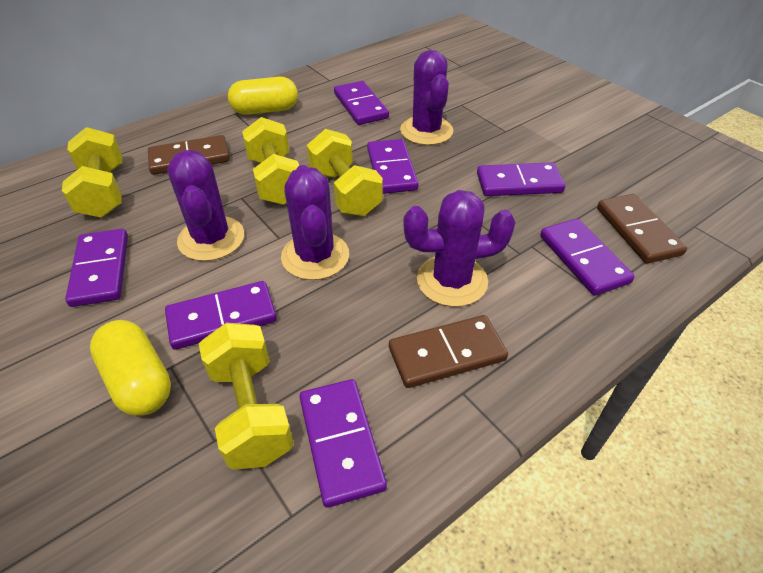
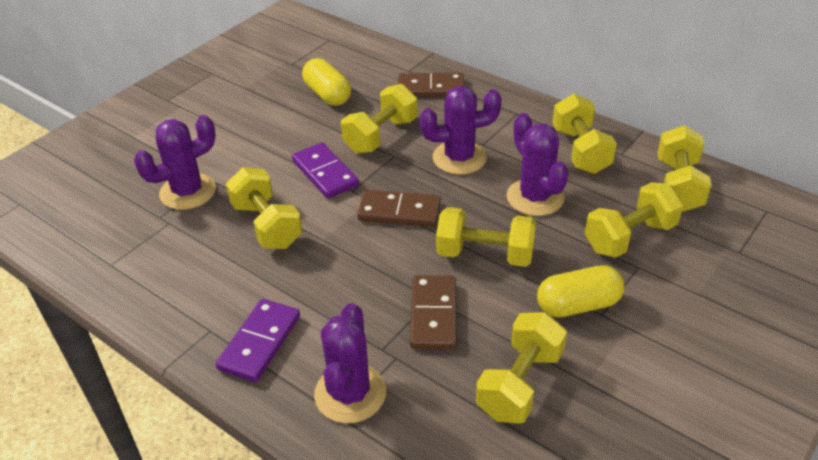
purple domino: 7 -> 2
yellow dumbbell: 4 -> 7

